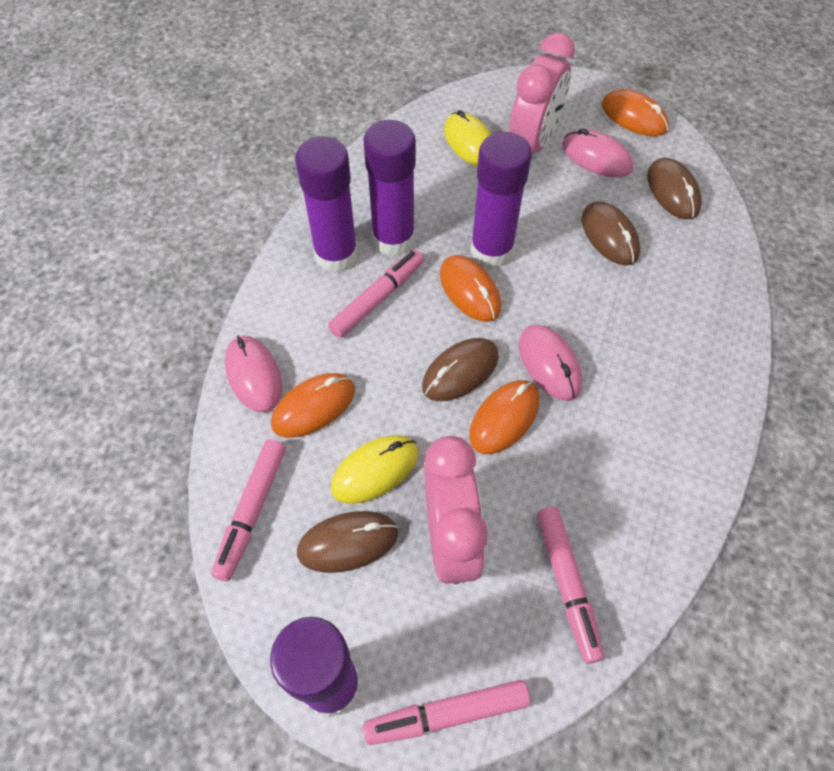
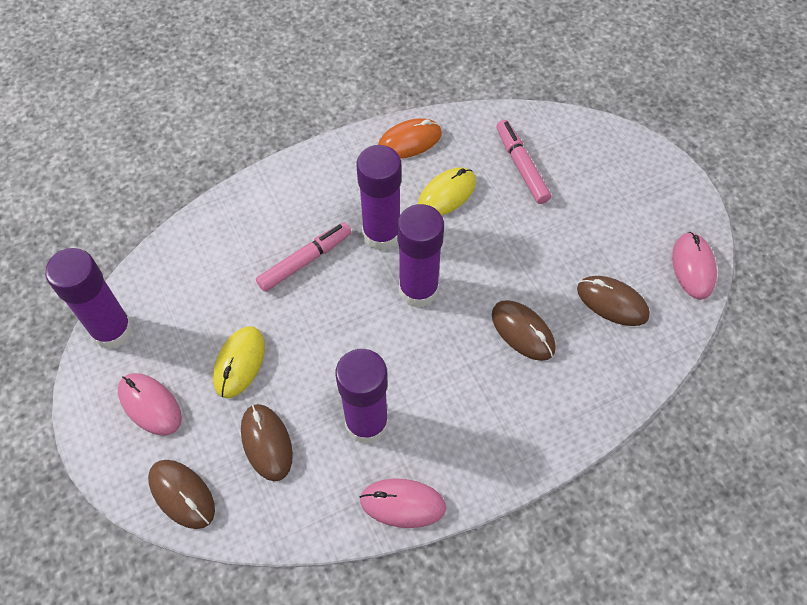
orange mouse: 4 -> 1
pink clock: 2 -> 0
pink marker: 4 -> 2

